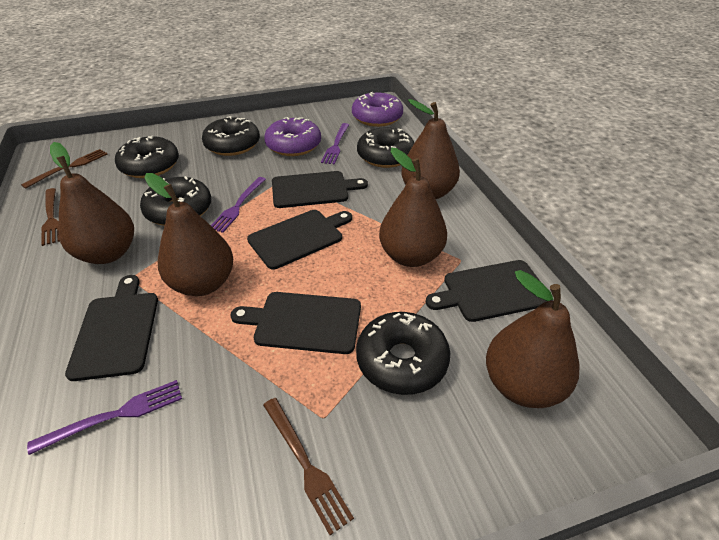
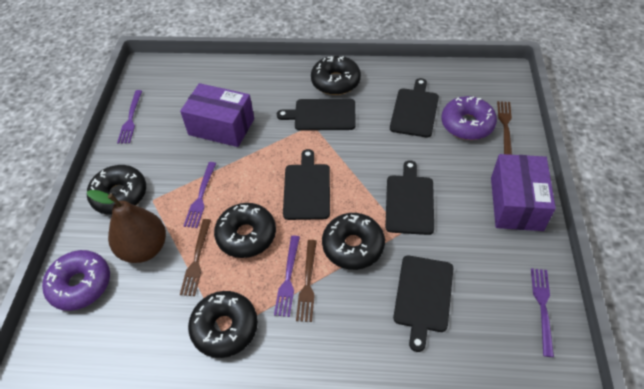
brown pear: 5 -> 1
purple box: 0 -> 2
purple fork: 3 -> 4

